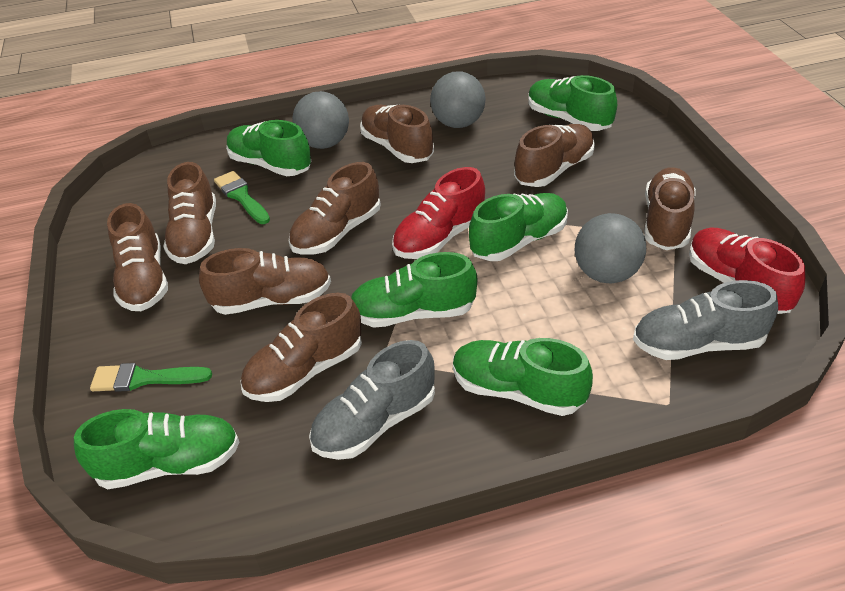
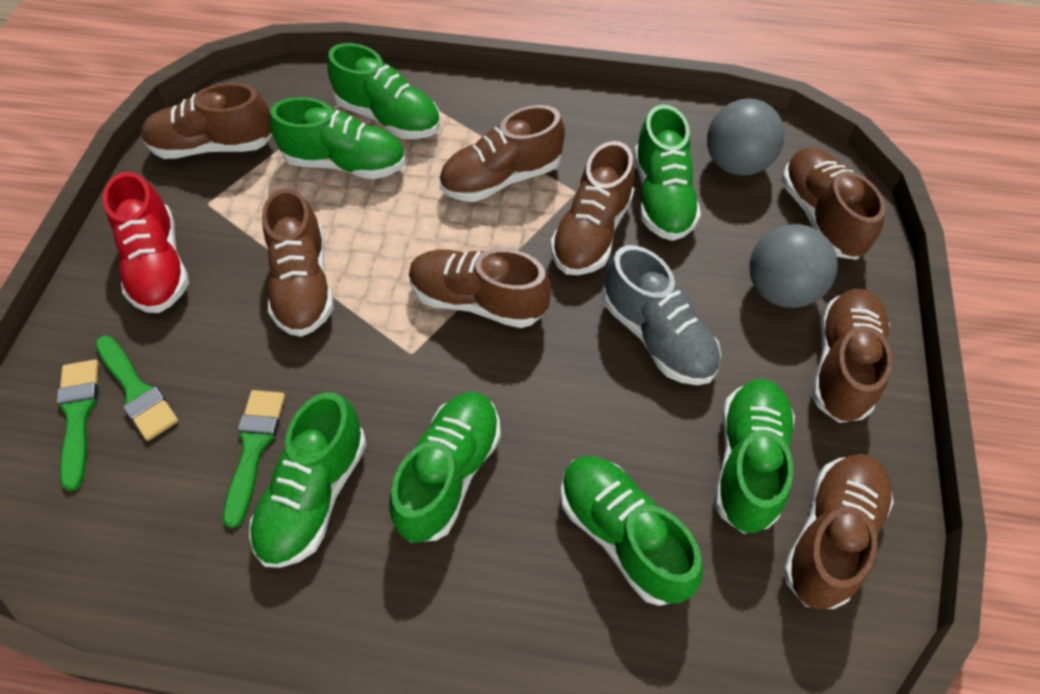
green brush: 2 -> 3
green shoe: 6 -> 7
grey ball: 3 -> 2
grey shoe: 2 -> 1
red shoe: 2 -> 1

